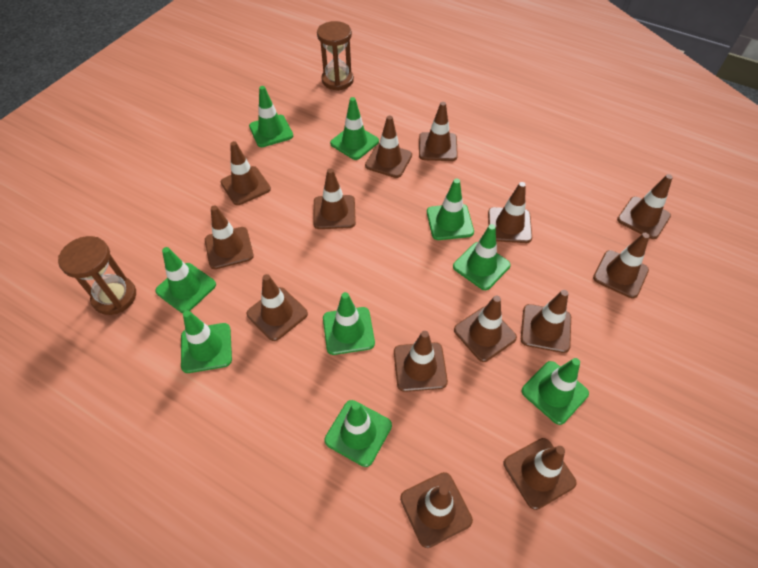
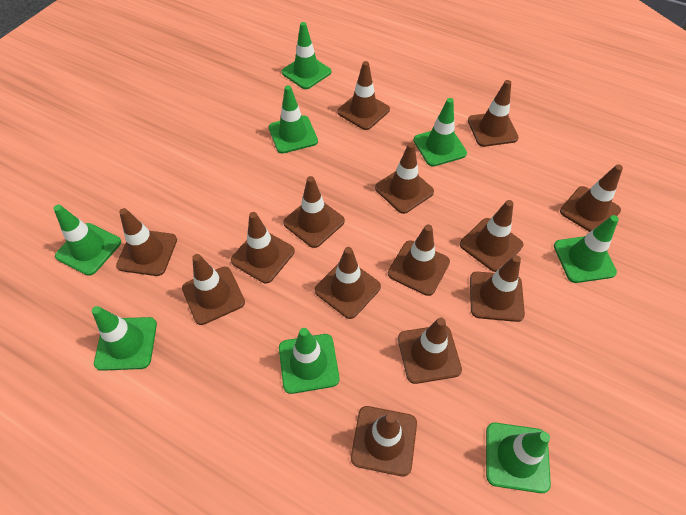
brown hourglass: 2 -> 0
green traffic cone: 9 -> 8

